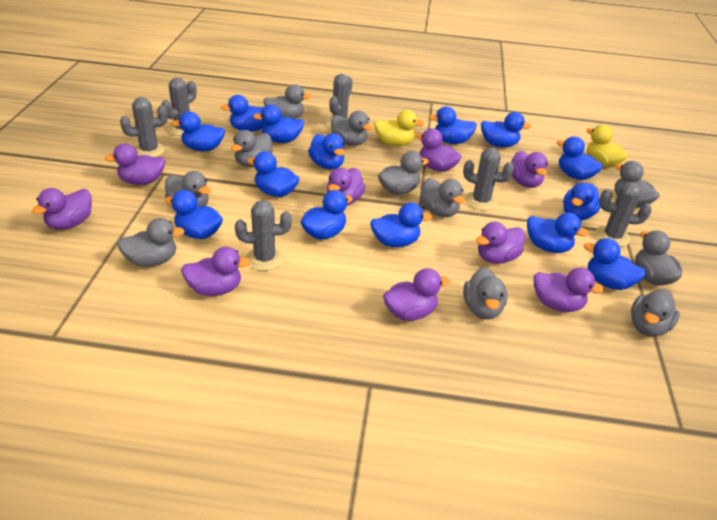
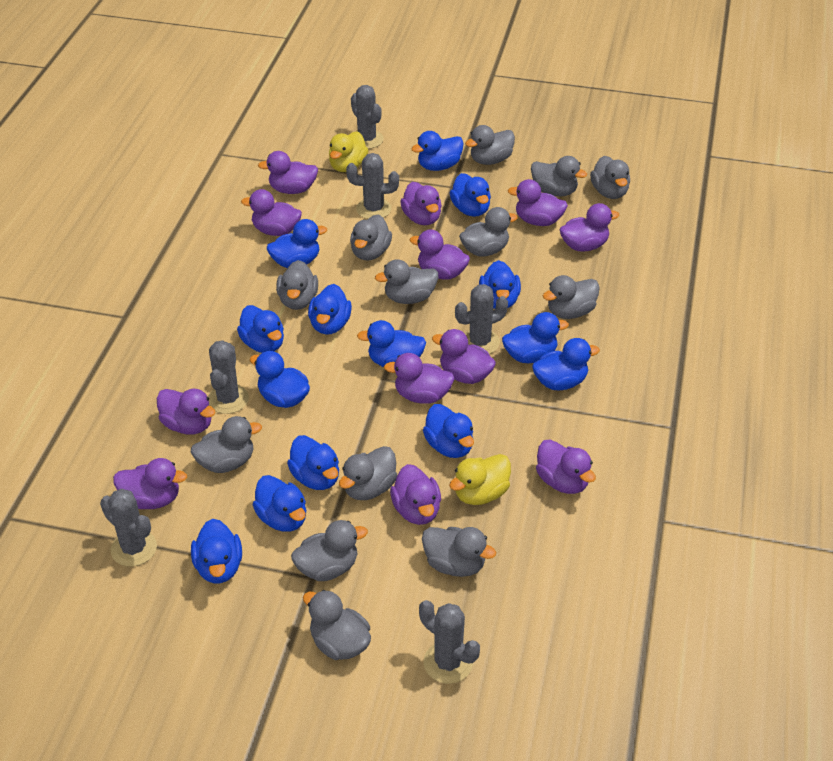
grey duck: 11 -> 13
purple duck: 9 -> 12

